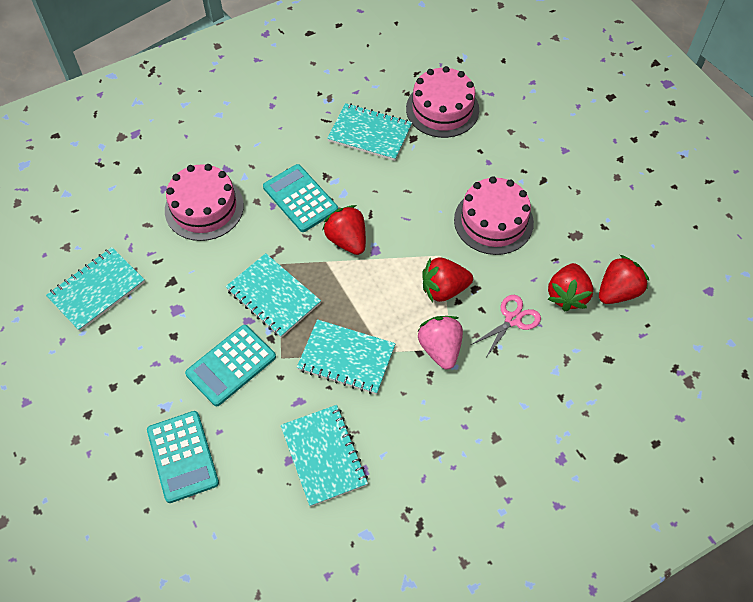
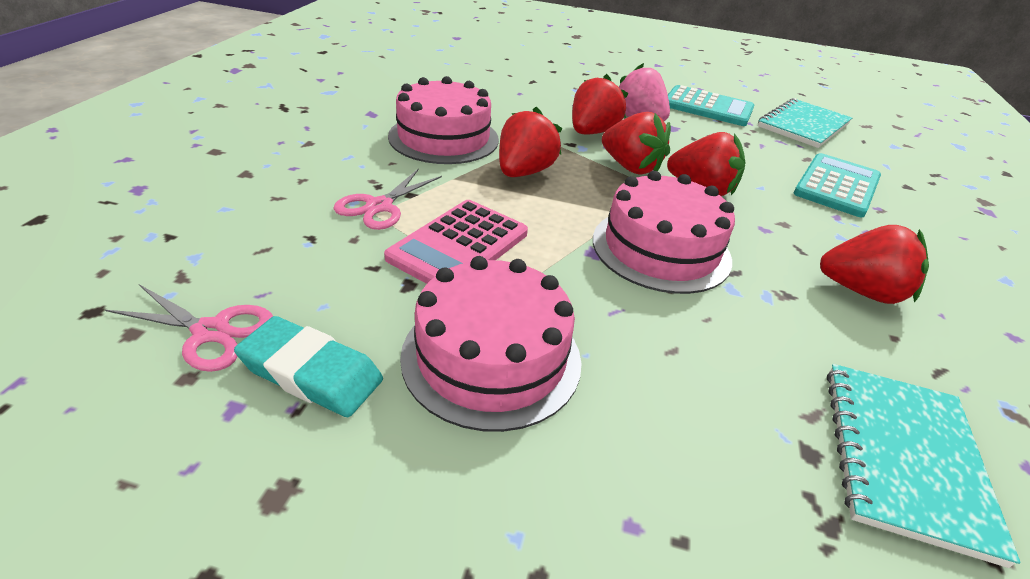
pink calculator: 0 -> 1
pink scissors: 1 -> 2
red strawberry: 4 -> 5
turquoise calculator: 3 -> 2
turquoise eraser: 0 -> 1
turquoise notebook: 5 -> 2

